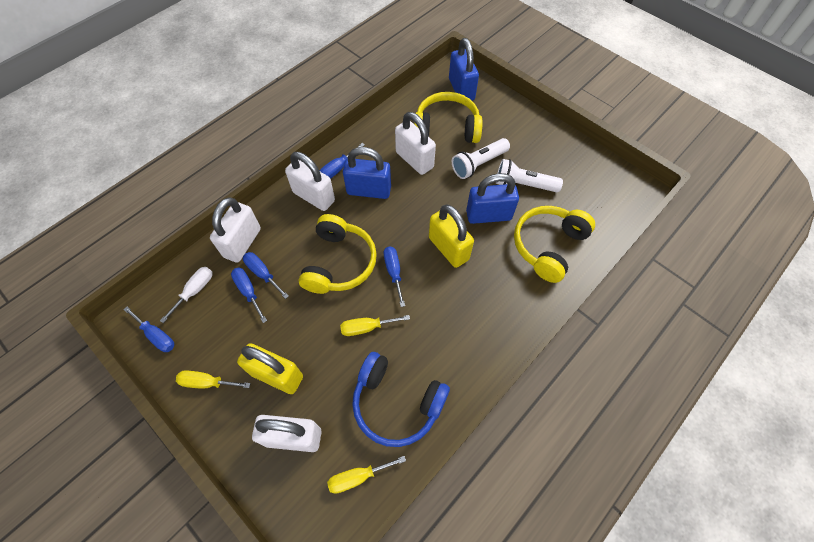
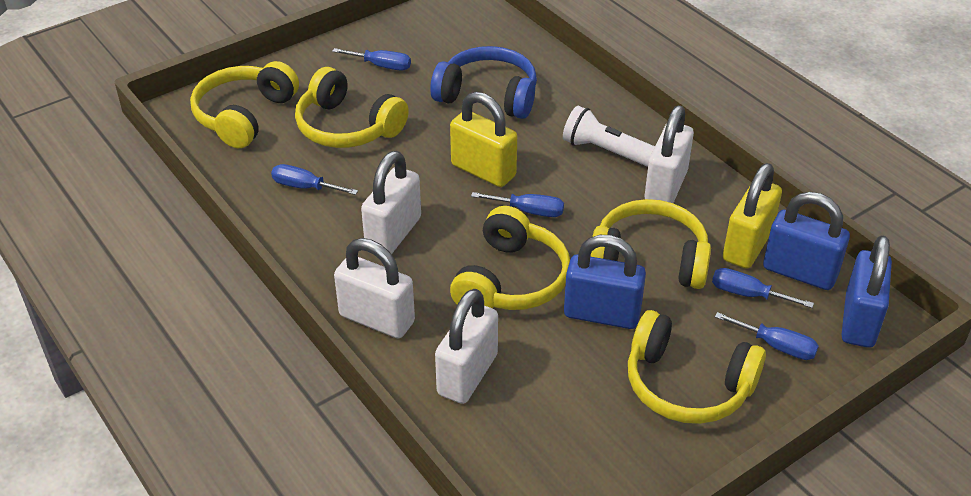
white flashlight: 2 -> 1
white screwdriver: 1 -> 0
yellow headphones: 3 -> 5
yellow screwdriver: 3 -> 0

